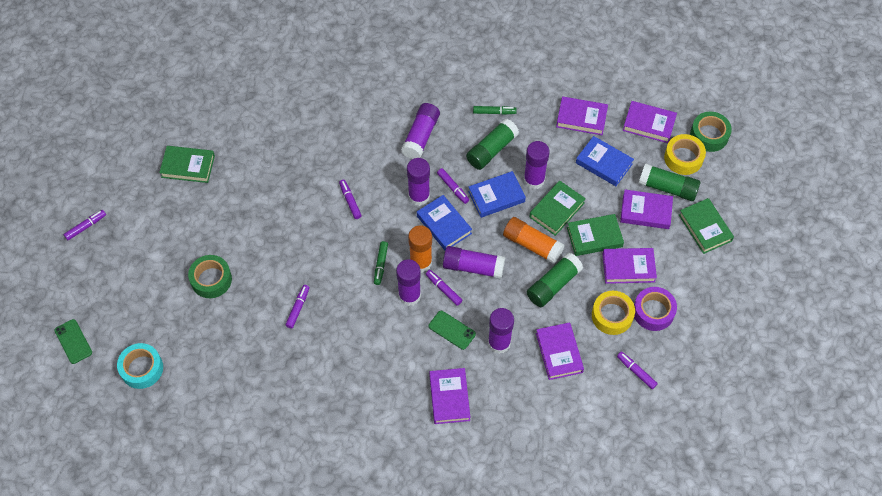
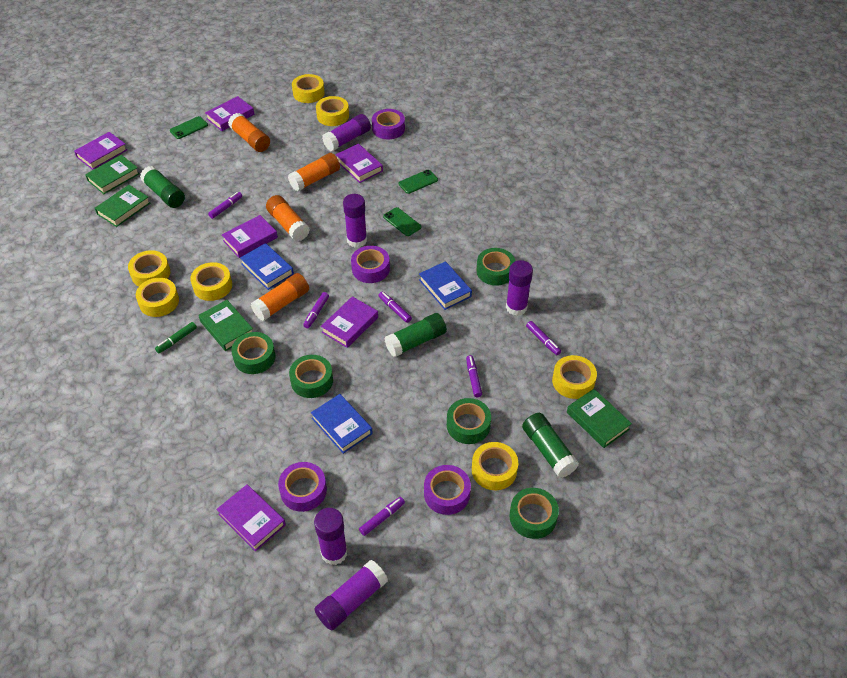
green marker: 2 -> 1
green phone: 2 -> 3
green tape: 2 -> 5
orange glue stick: 2 -> 4
purple glue stick: 6 -> 5
purple tape: 1 -> 4
turquoise tape: 1 -> 0
yellow tape: 2 -> 7

